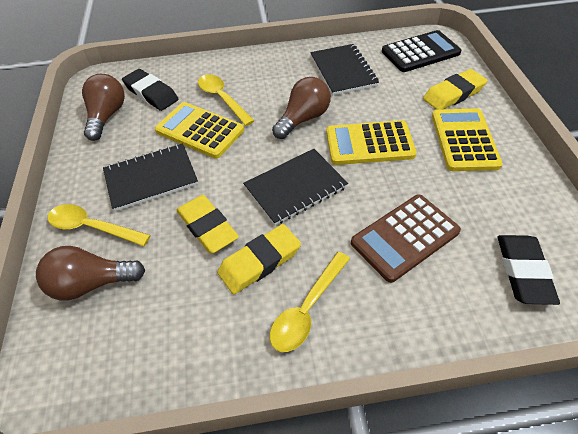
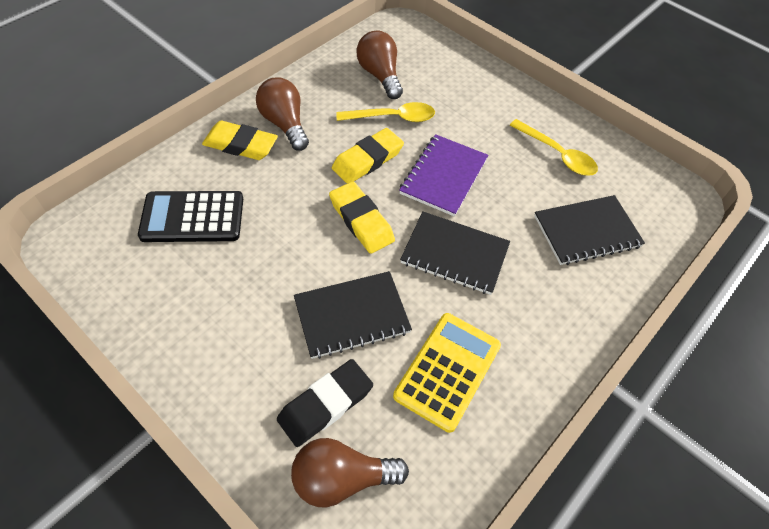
black eraser: 2 -> 1
brown calculator: 1 -> 0
purple notebook: 0 -> 1
yellow calculator: 3 -> 1
yellow spoon: 3 -> 2

